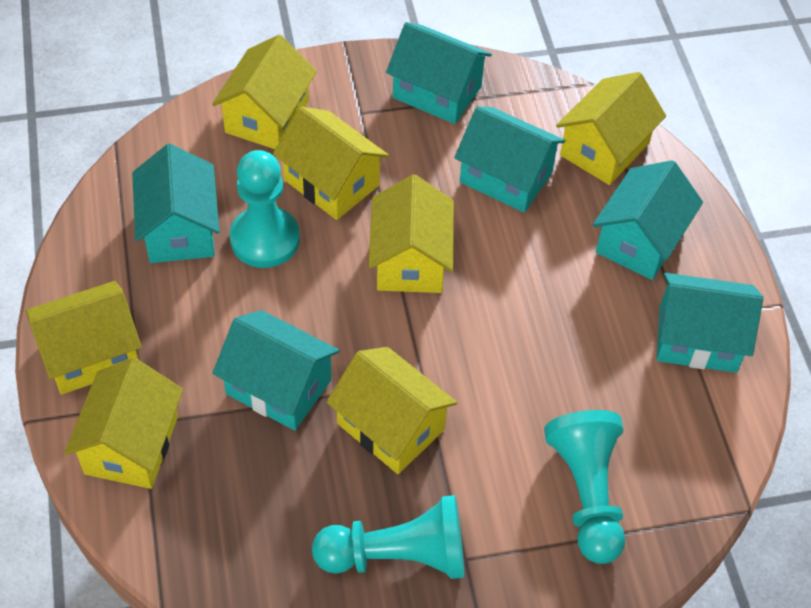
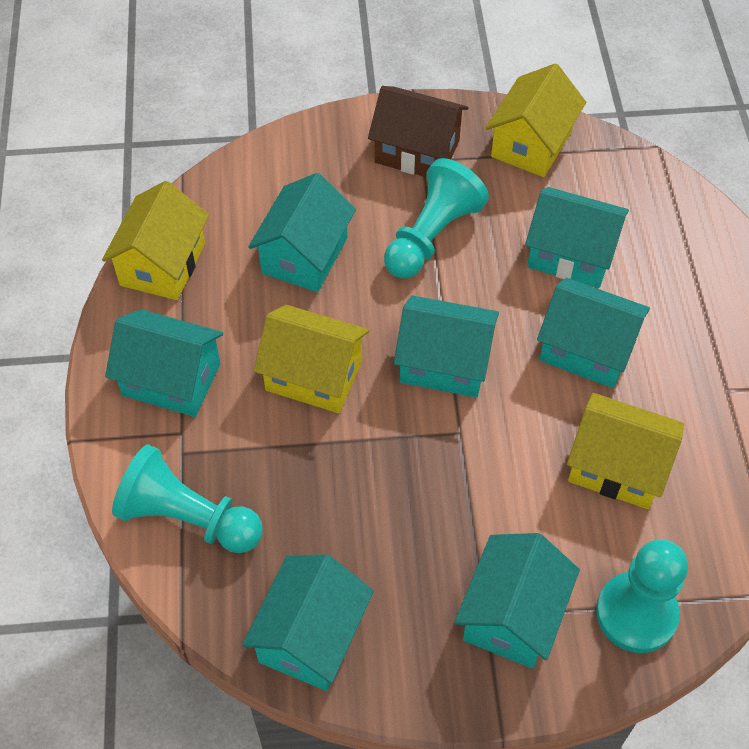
brown house: 0 -> 1
turquoise house: 6 -> 7
yellow house: 7 -> 4

